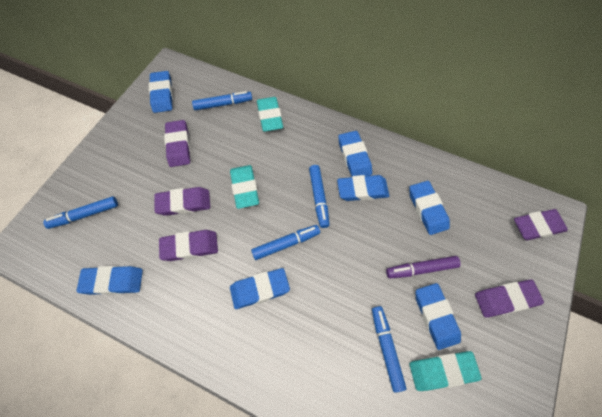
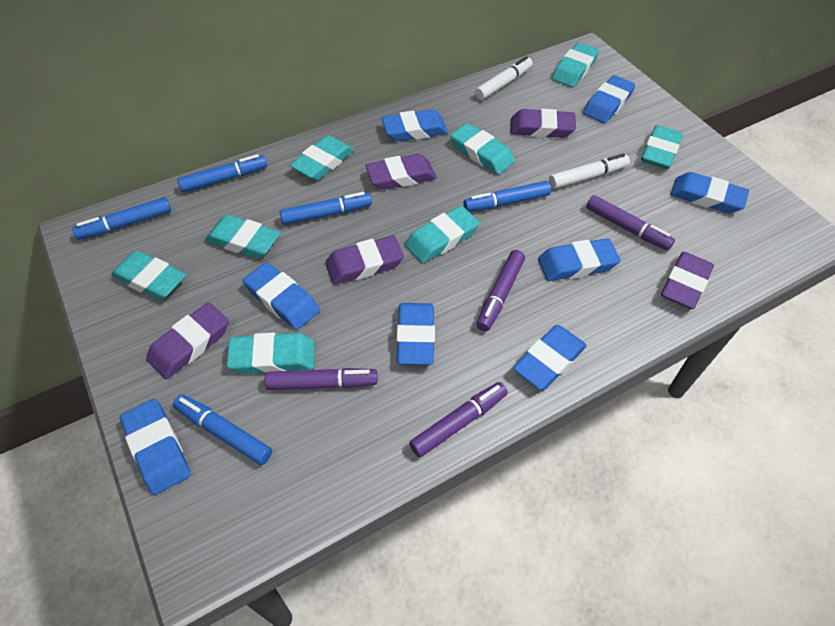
blue eraser: 7 -> 8
purple marker: 1 -> 4
turquoise eraser: 3 -> 8
white marker: 0 -> 2

